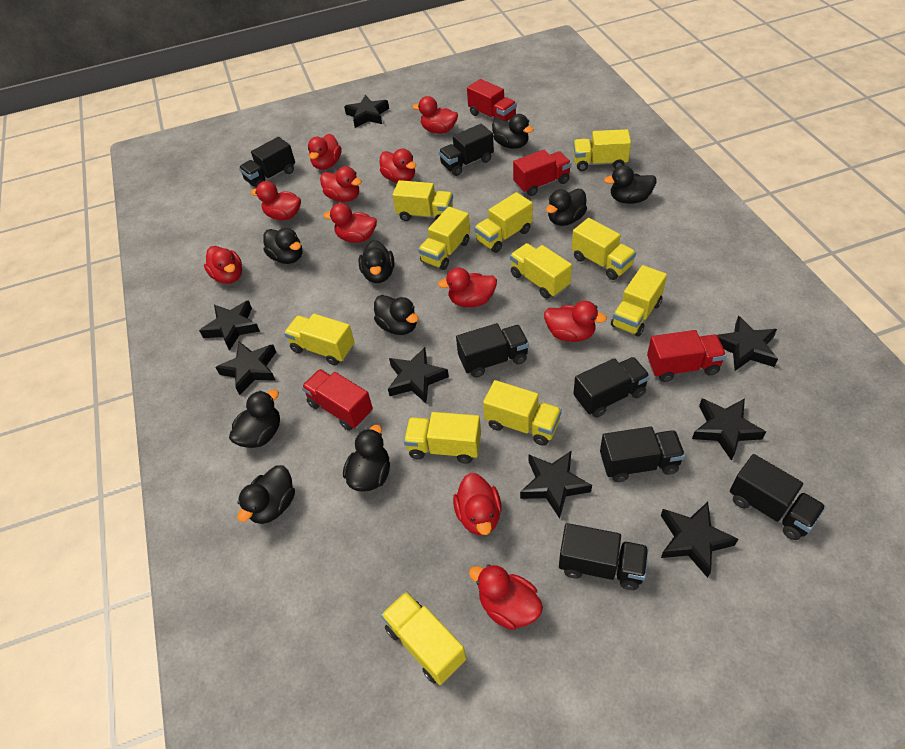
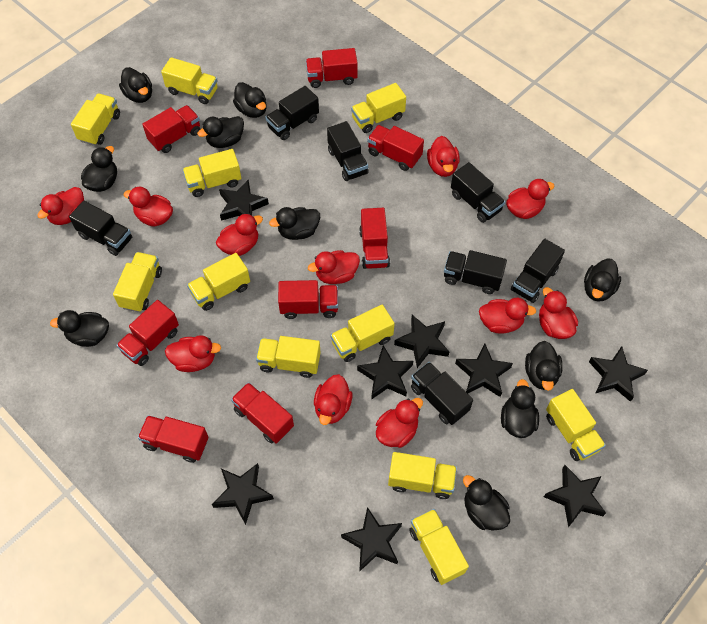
black duck: 9 -> 10
red truck: 4 -> 8

